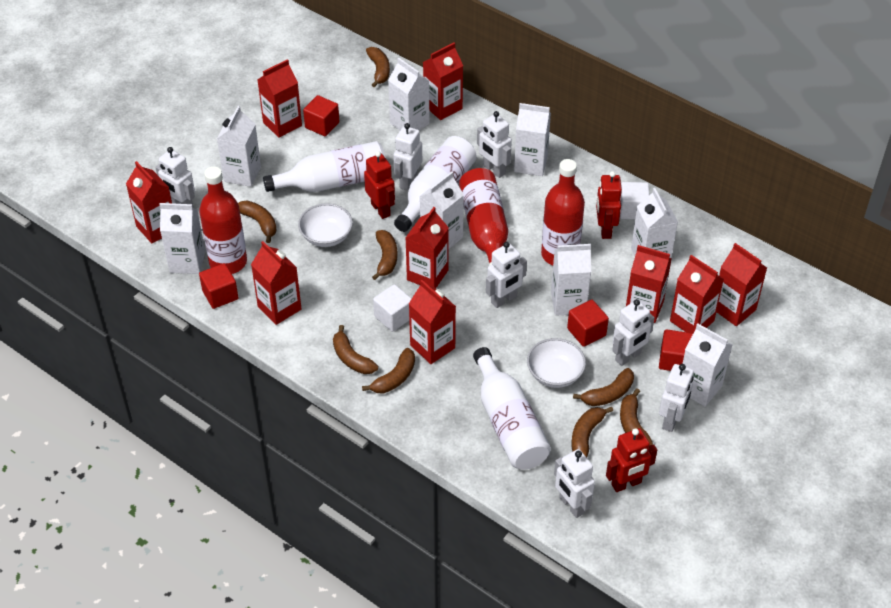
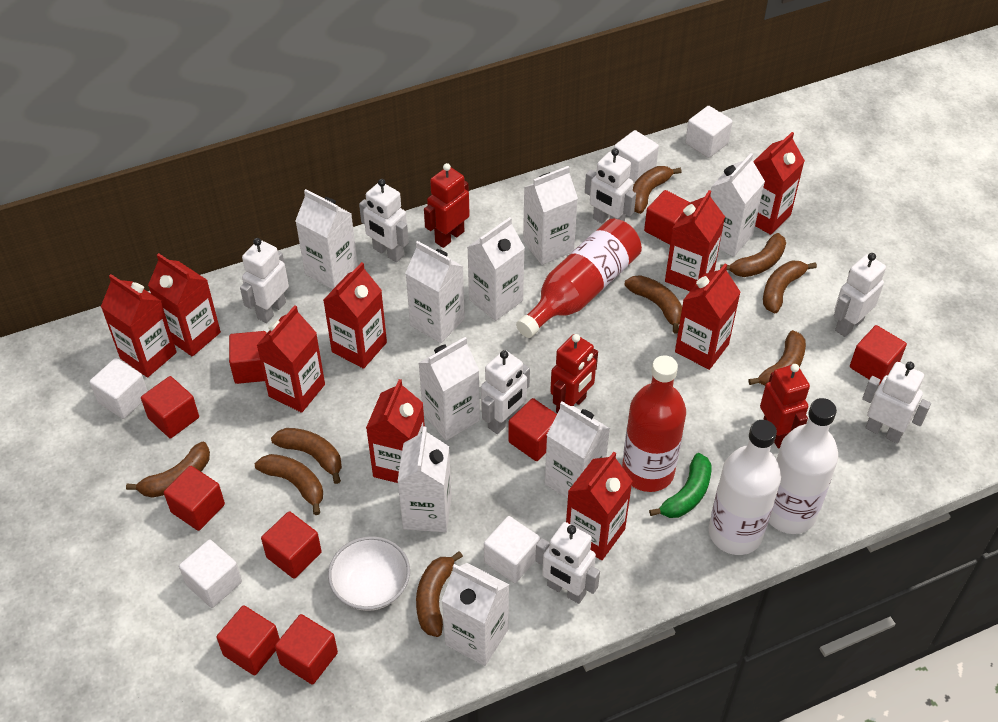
brown banana: 8 -> 9
green banana: 0 -> 1
red bottle: 3 -> 2
red cube: 4 -> 9
white bottle: 3 -> 2
white bowl: 2 -> 1
white carton: 8 -> 9
white cube: 2 -> 5

